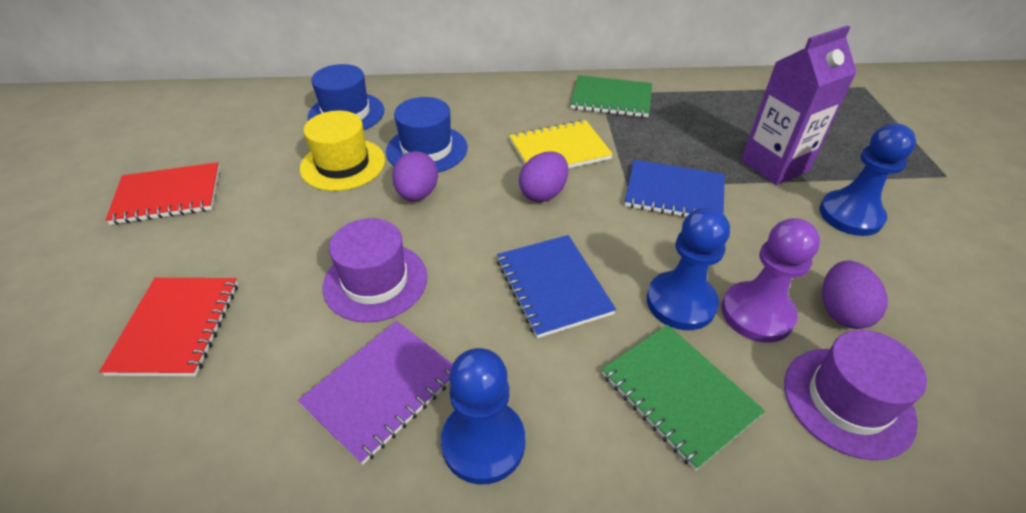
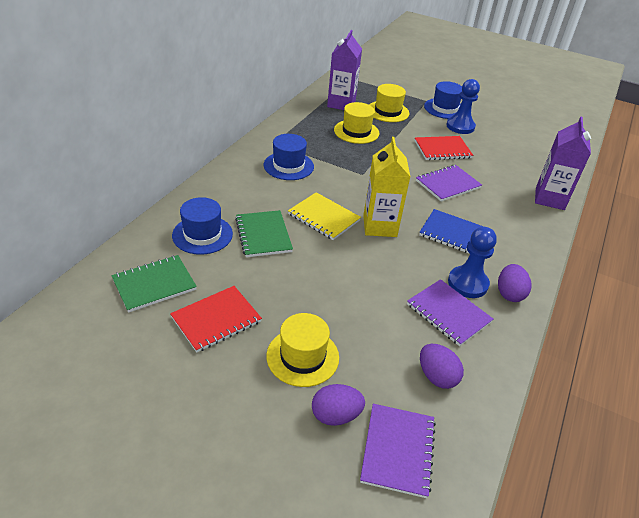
blue hat: 2 -> 3
blue notebook: 2 -> 1
blue pawn: 3 -> 2
purple carton: 1 -> 2
purple hat: 2 -> 0
purple notebook: 1 -> 3
purple pawn: 1 -> 0
yellow carton: 0 -> 1
yellow hat: 1 -> 3

